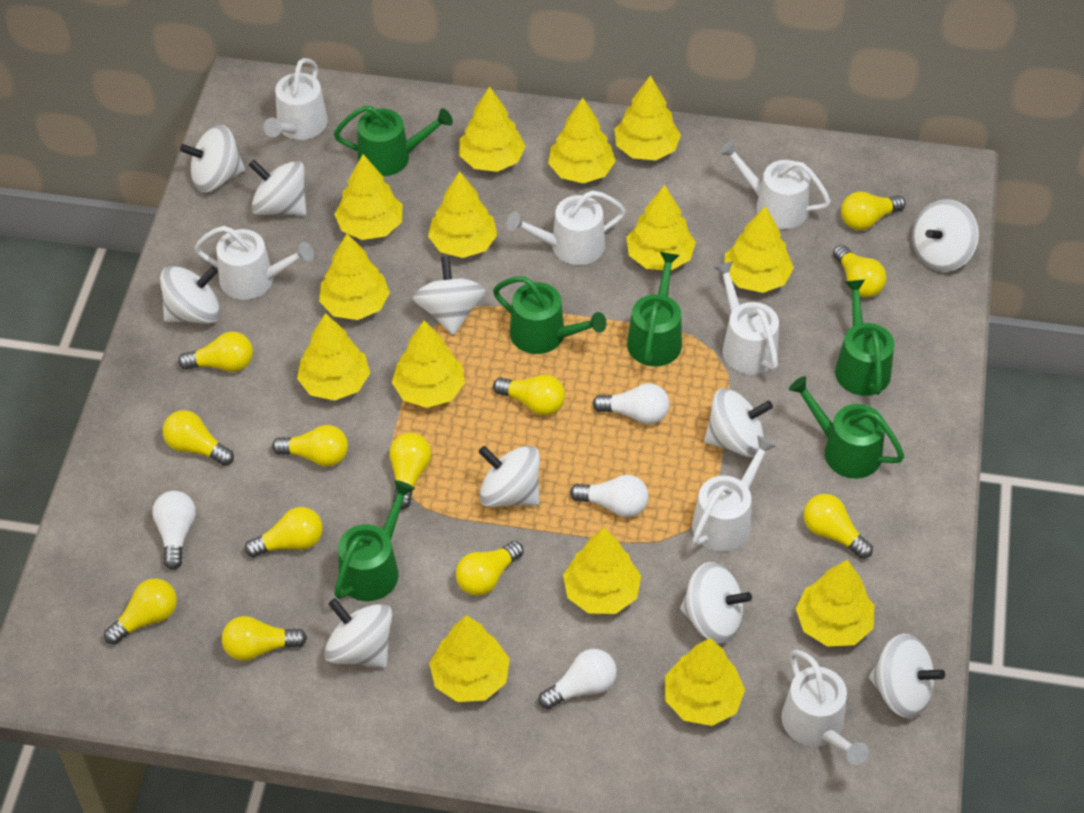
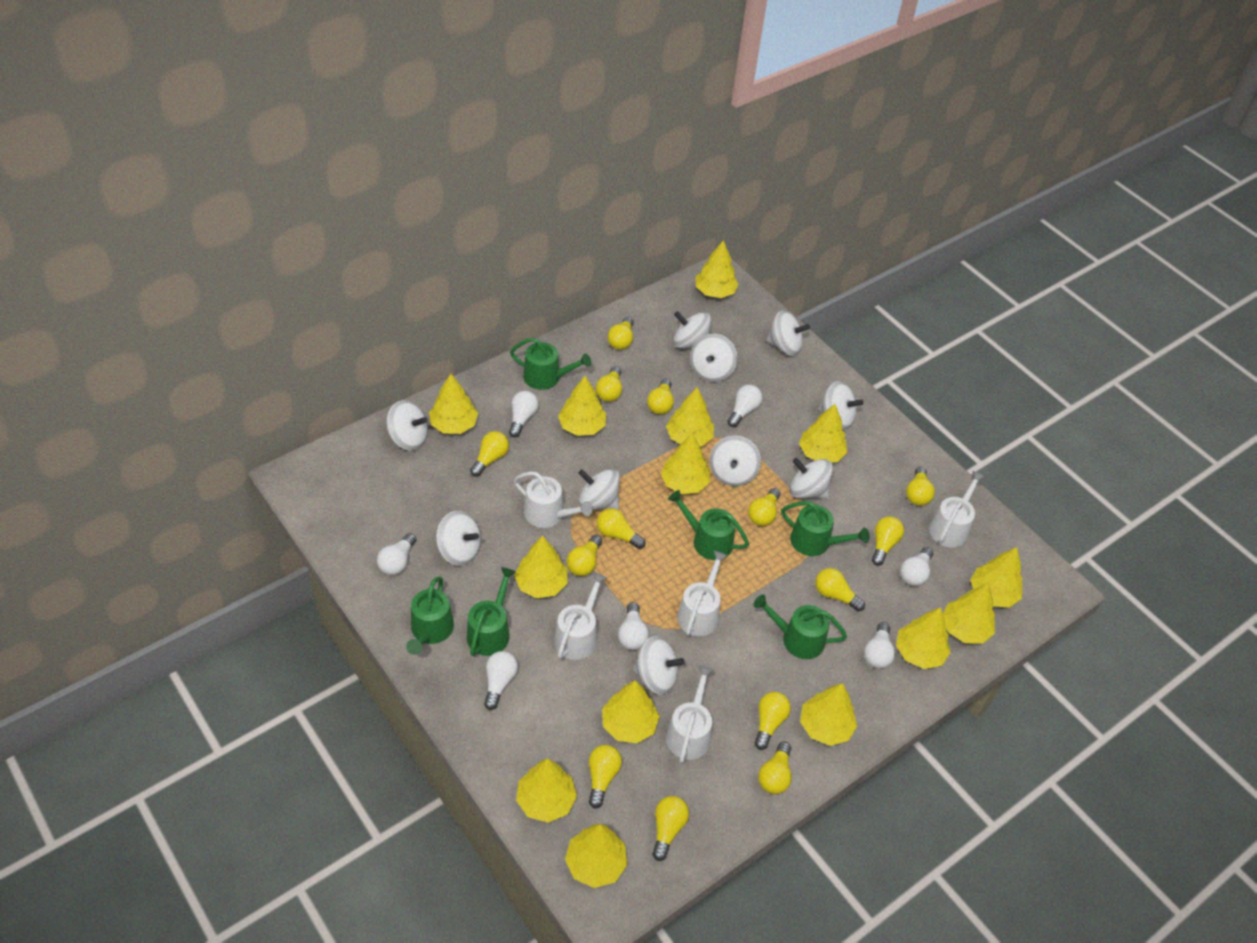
white light bulb: 4 -> 7
white watering can: 7 -> 5
yellow light bulb: 12 -> 14

